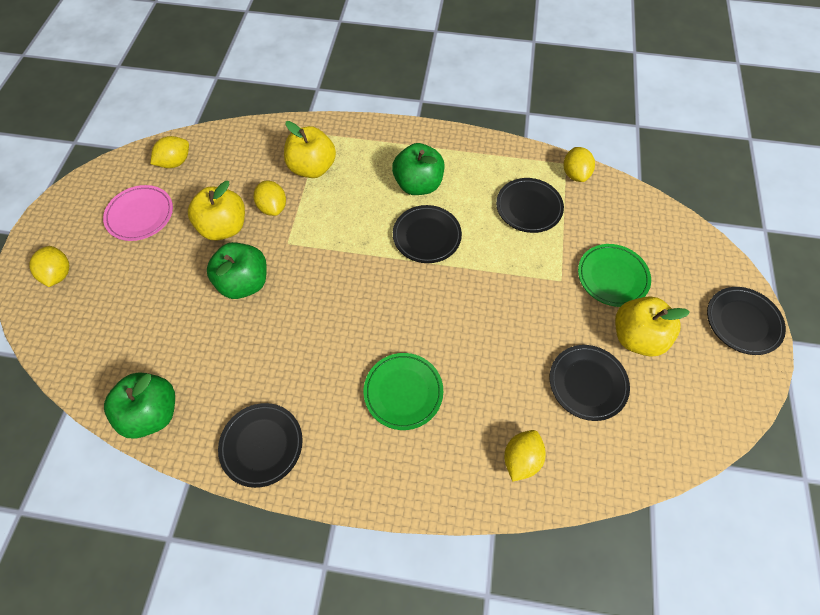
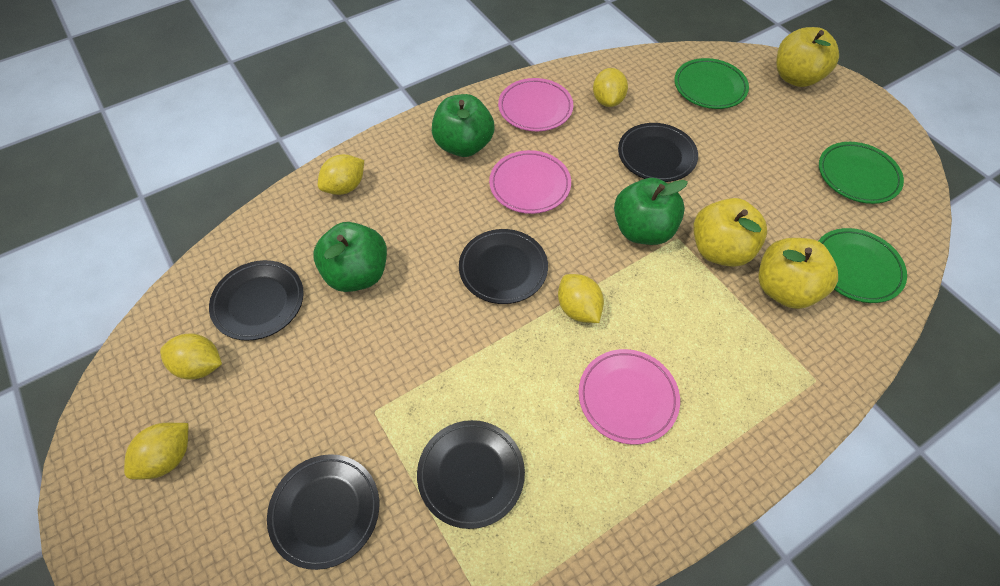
green plate: 2 -> 3
pink plate: 1 -> 3

